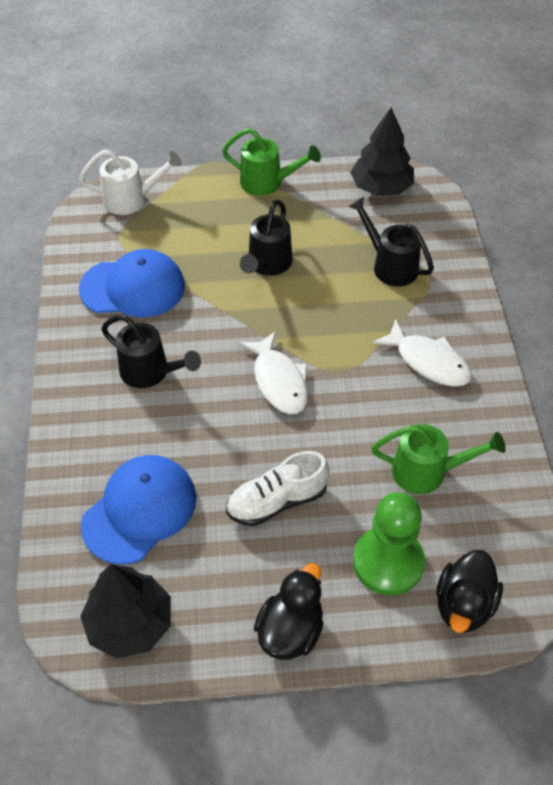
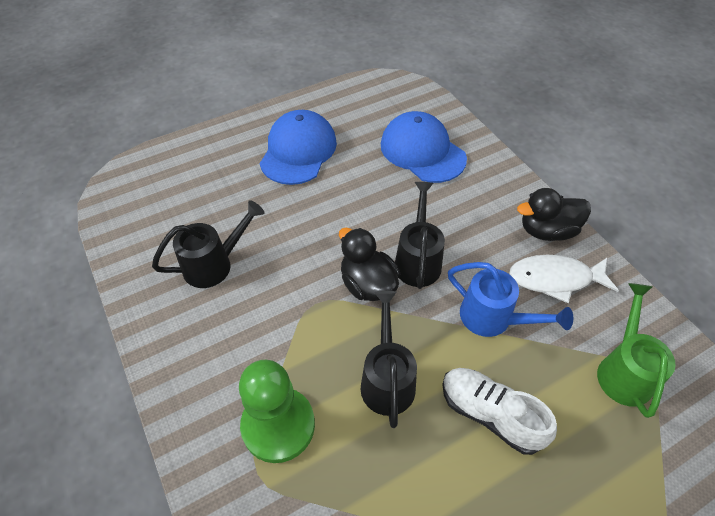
black tree: 2 -> 0
blue watering can: 0 -> 1
green watering can: 2 -> 1
white fish: 2 -> 1
white watering can: 1 -> 0

